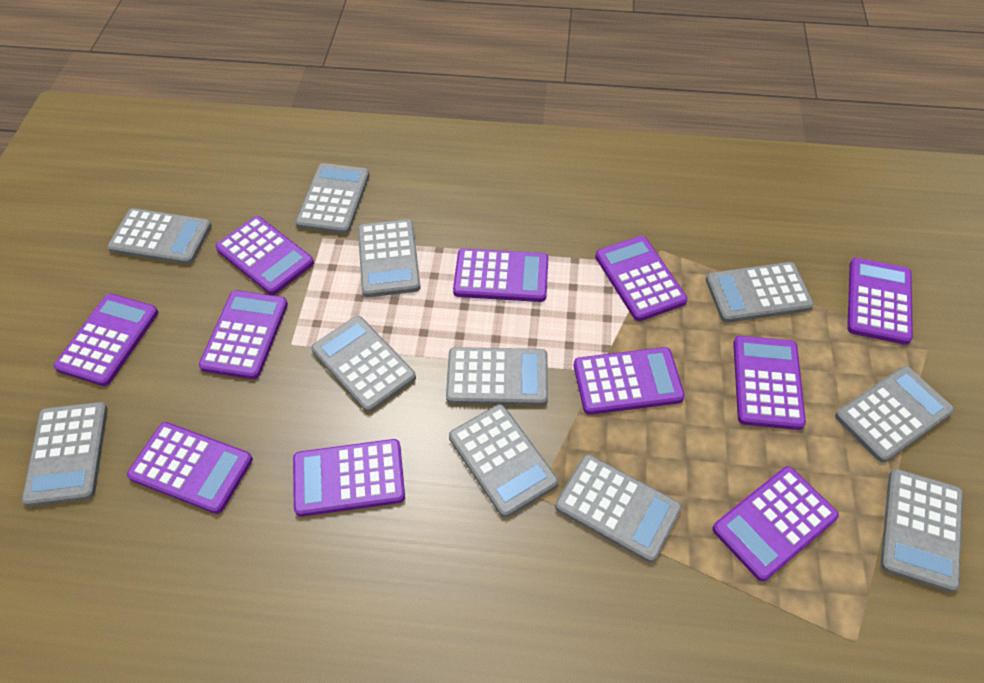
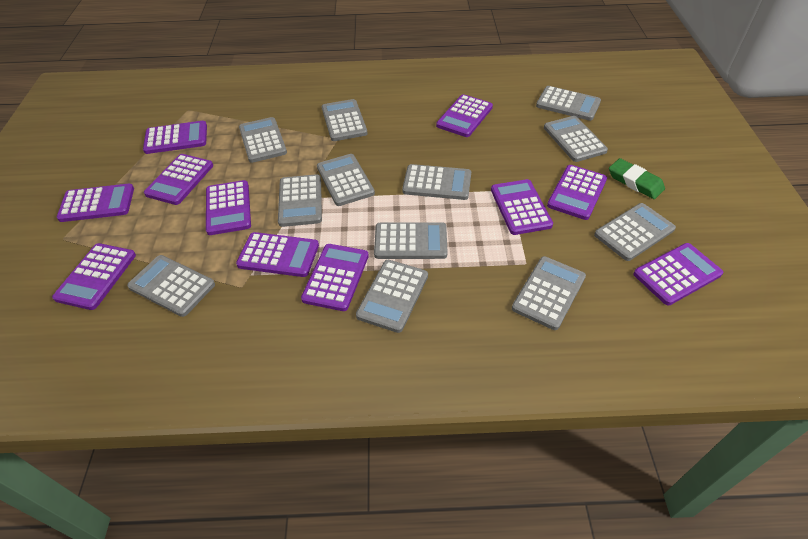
green eraser: 0 -> 1
grey calculator: 11 -> 12

